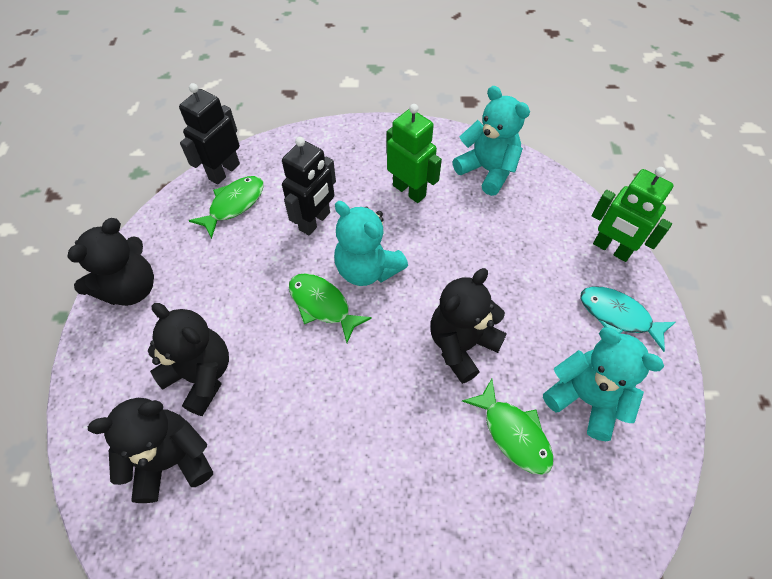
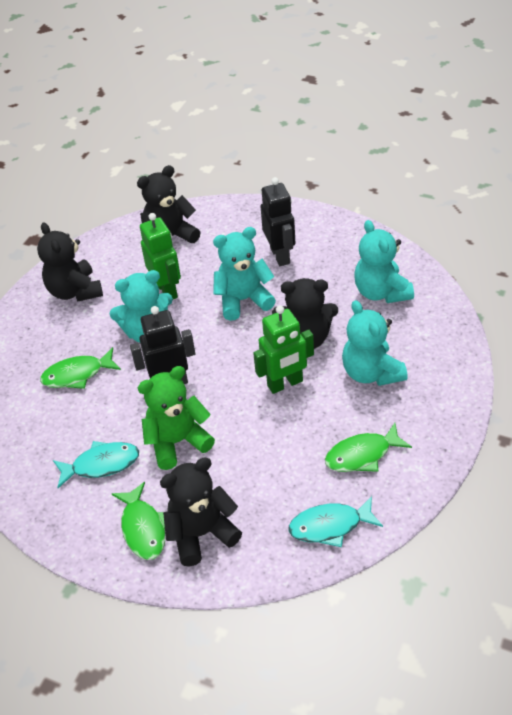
green teddy bear: 0 -> 1
turquoise fish: 1 -> 2
turquoise teddy bear: 3 -> 4

